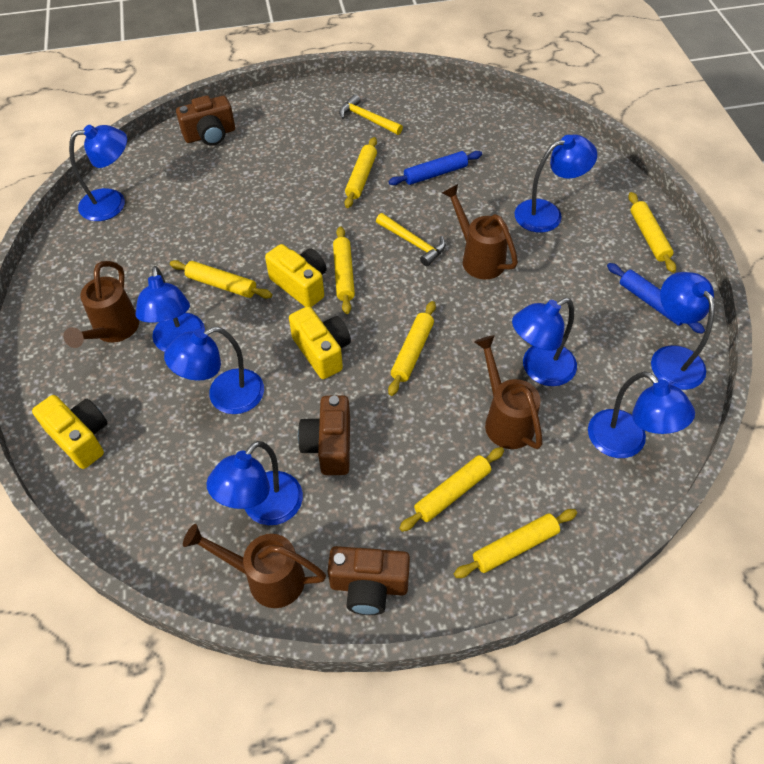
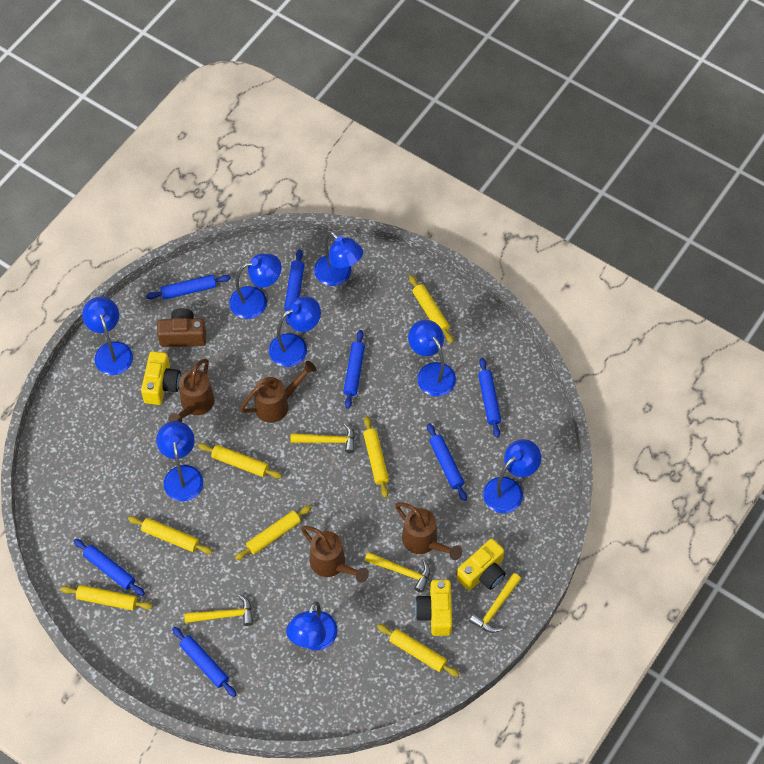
blue rolling pin: 2 -> 7
brown camera: 3 -> 1
yellow hammer: 2 -> 4

